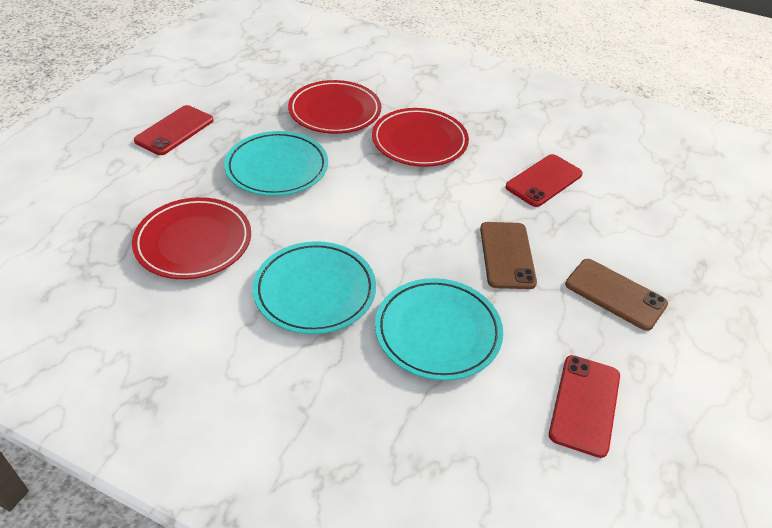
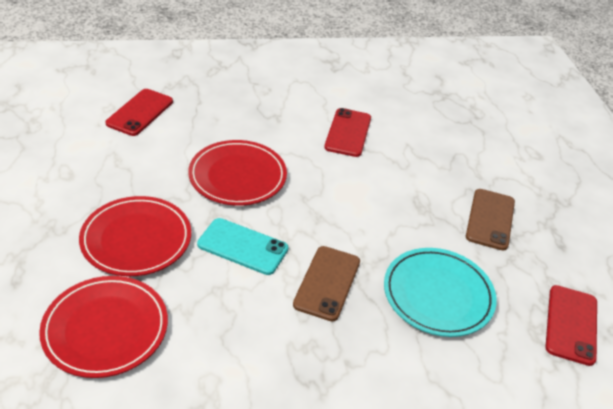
turquoise phone: 0 -> 1
turquoise plate: 3 -> 1

